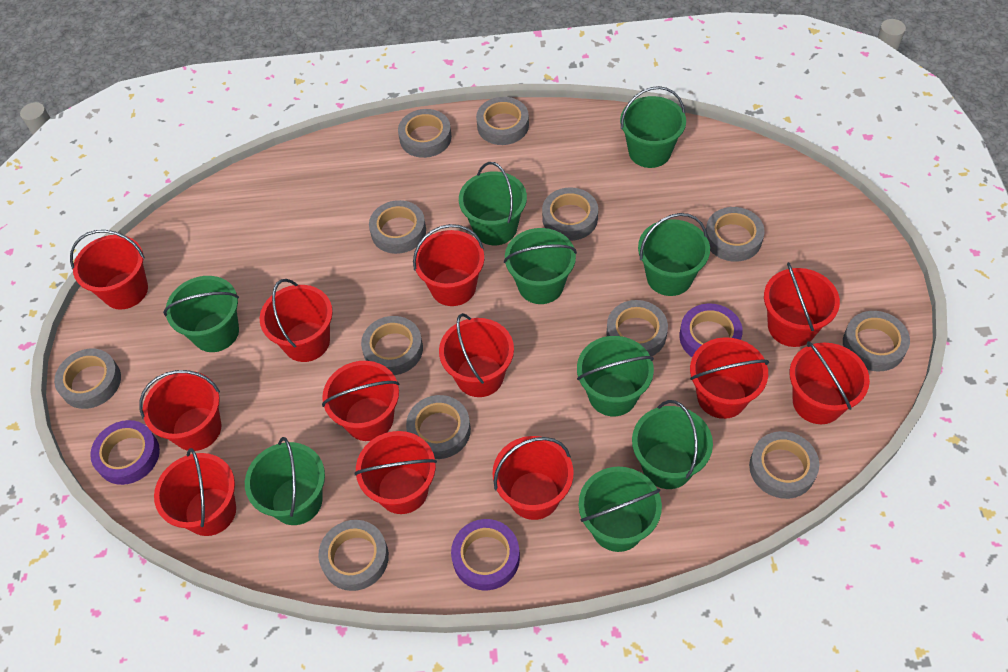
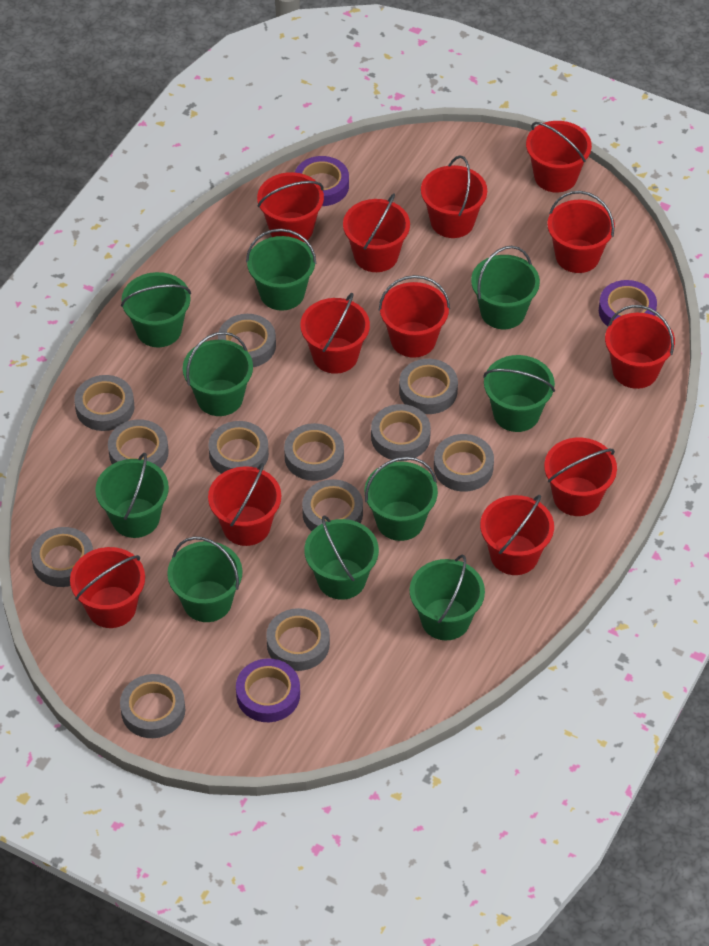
green bucket: 9 -> 10

